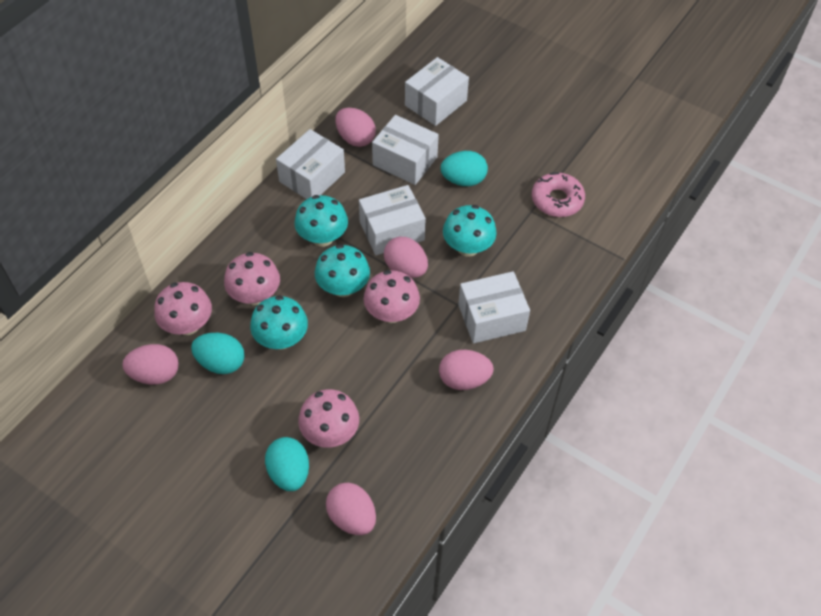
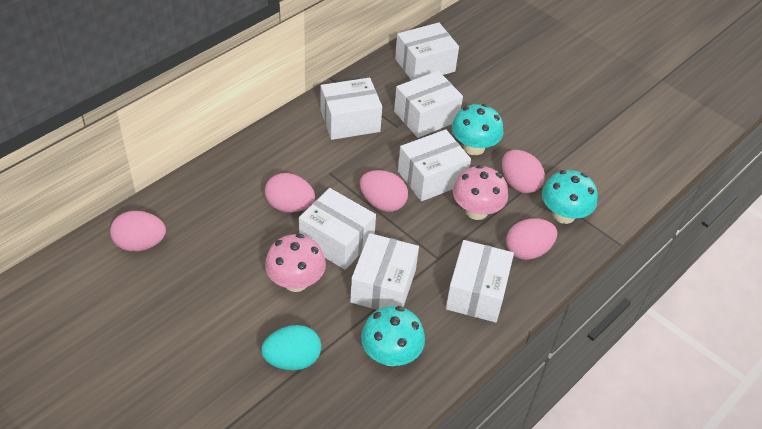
pink donut: 1 -> 0
pink mushroom: 4 -> 2
turquoise egg: 3 -> 1
turquoise mushroom: 4 -> 3
white box: 5 -> 7

